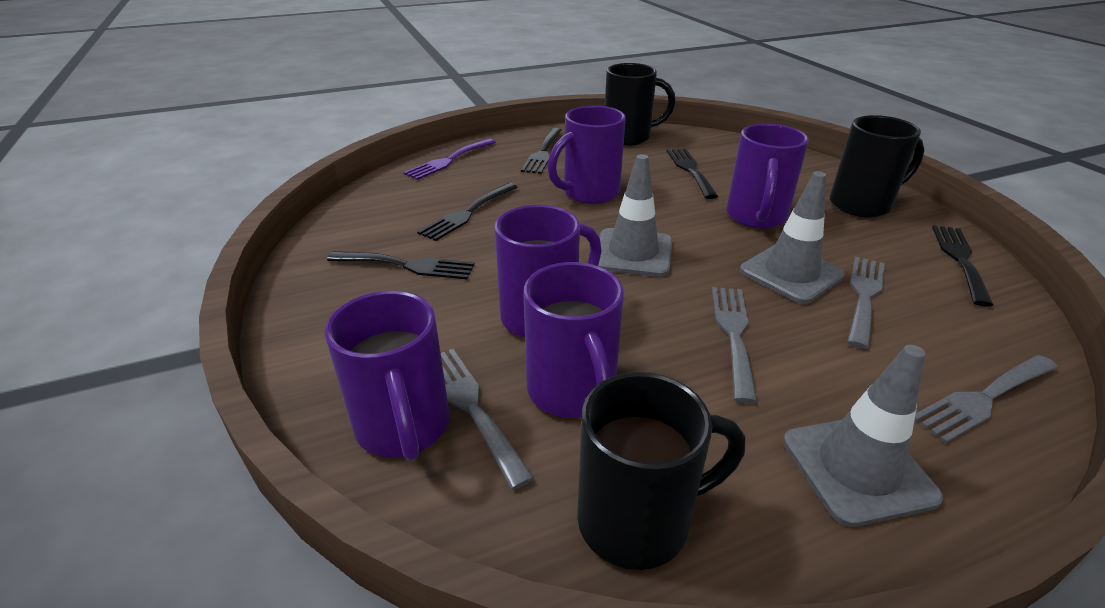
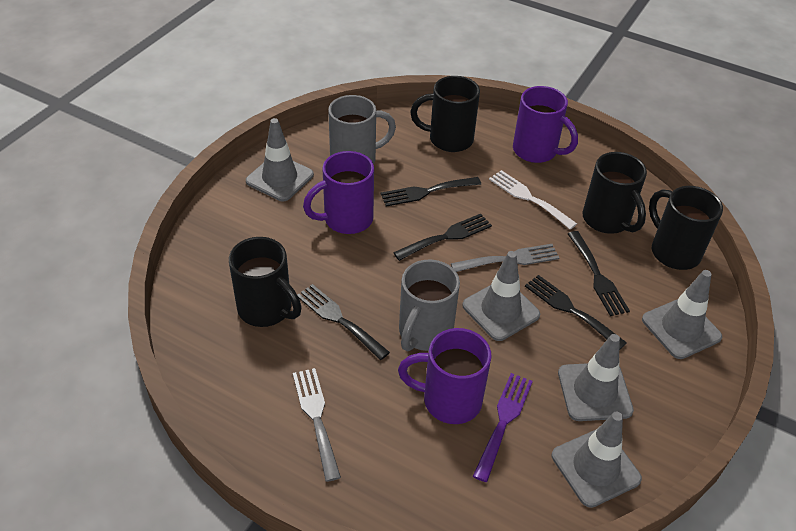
black mug: 3 -> 4
grey fork: 4 -> 2
grey mug: 0 -> 2
grey traffic cone: 3 -> 5
purple mug: 5 -> 3
white fork: 0 -> 1

